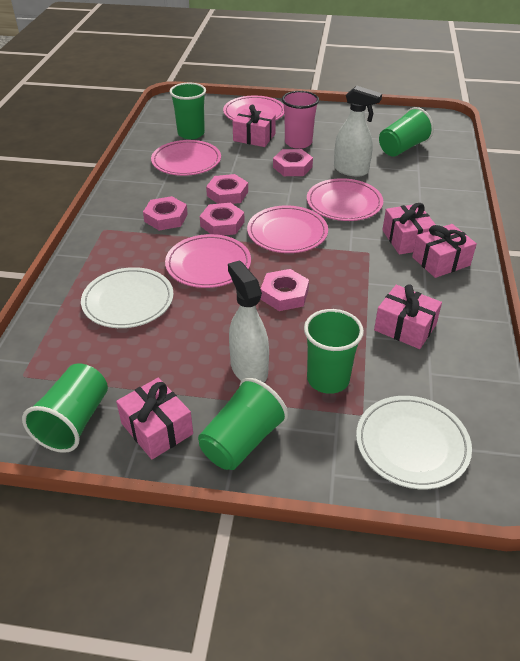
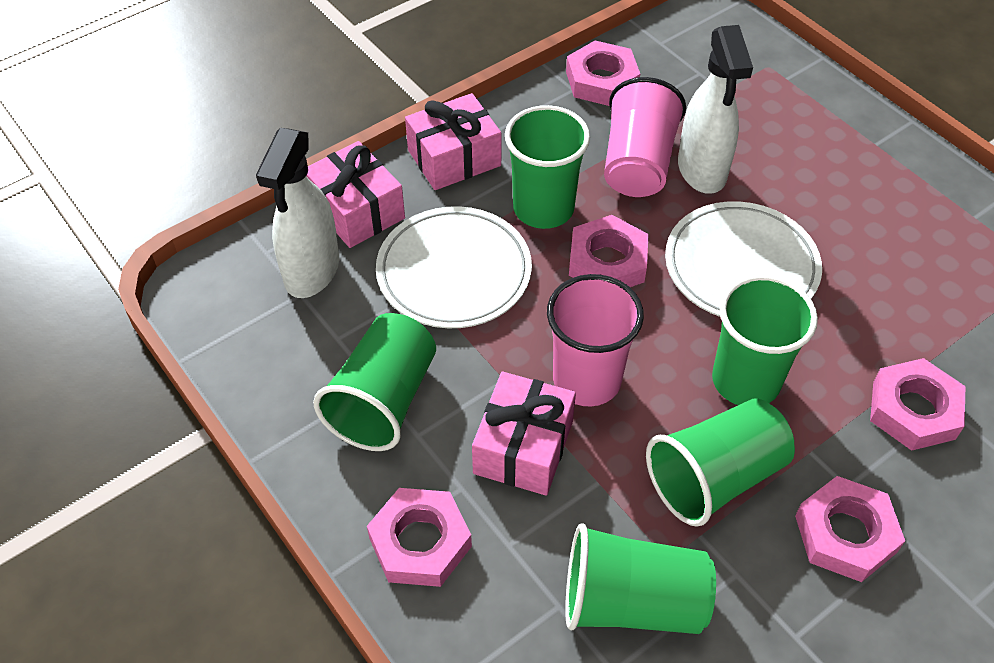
pink cup: 1 -> 2
pink gift: 5 -> 3
pink plate: 5 -> 0

